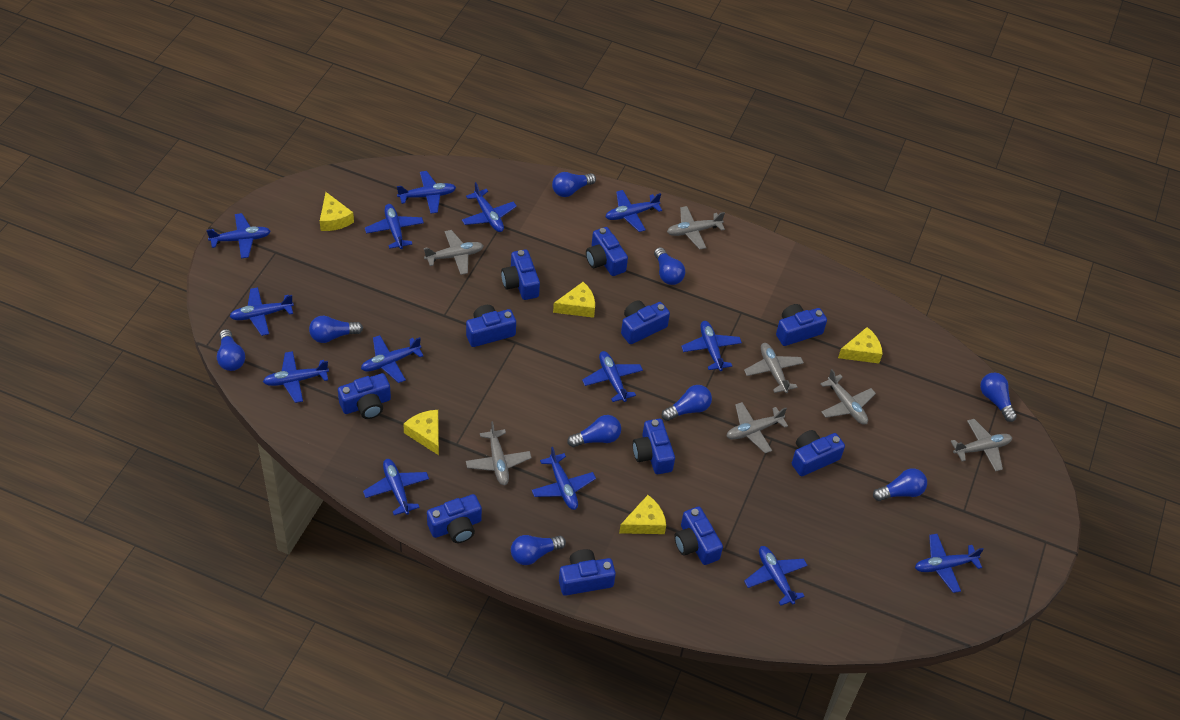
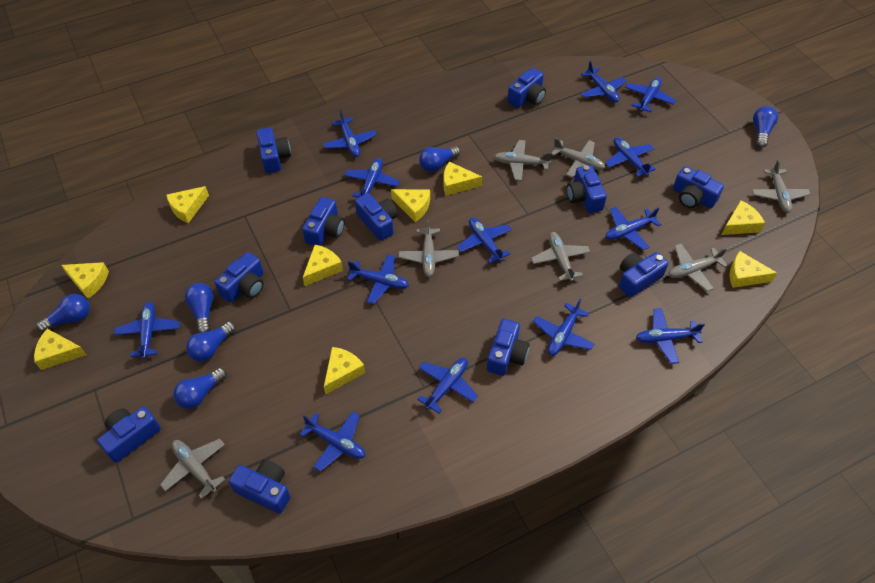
blue light bulb: 9 -> 6
blue plane: 14 -> 13
yellow cheese: 5 -> 9

